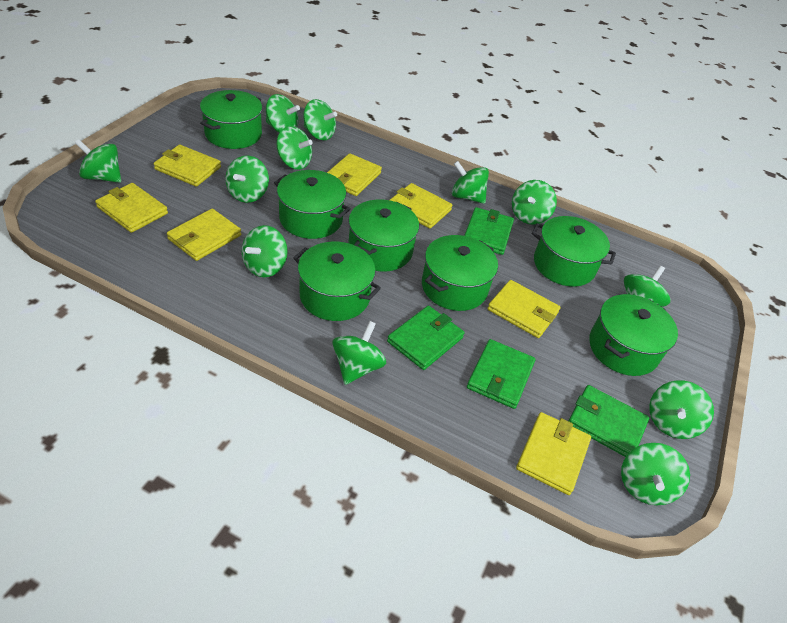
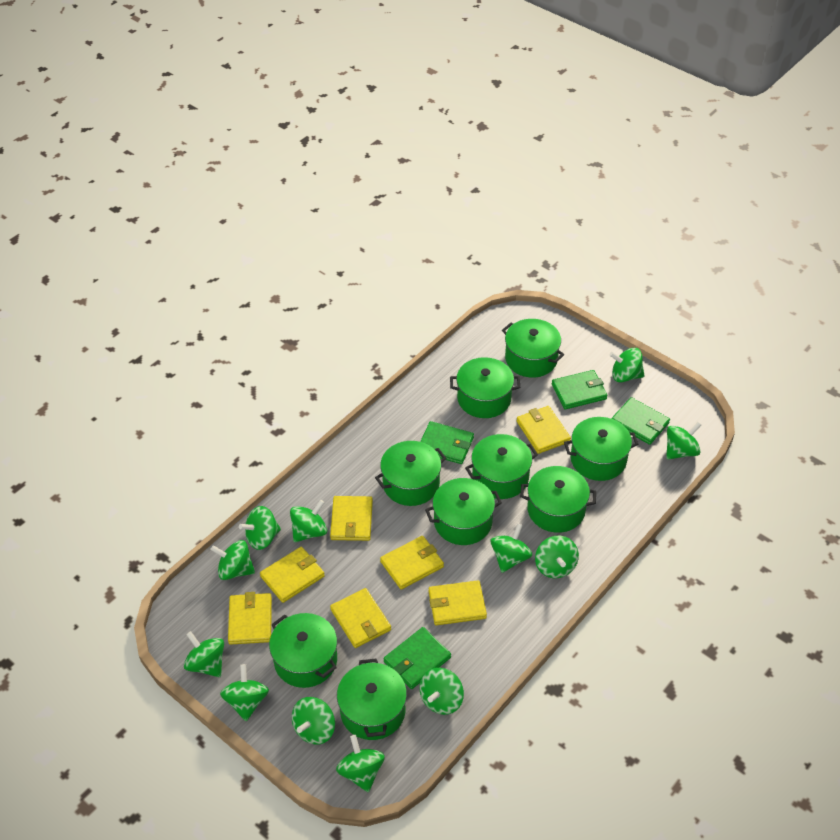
green pot: 7 -> 9

